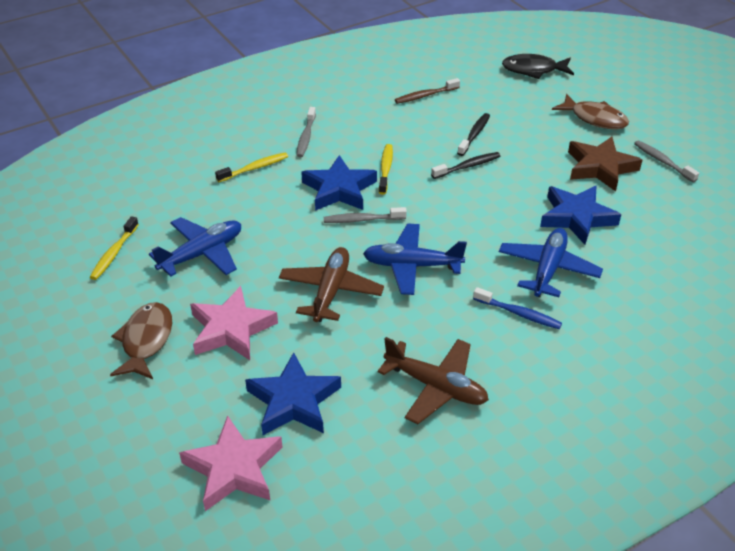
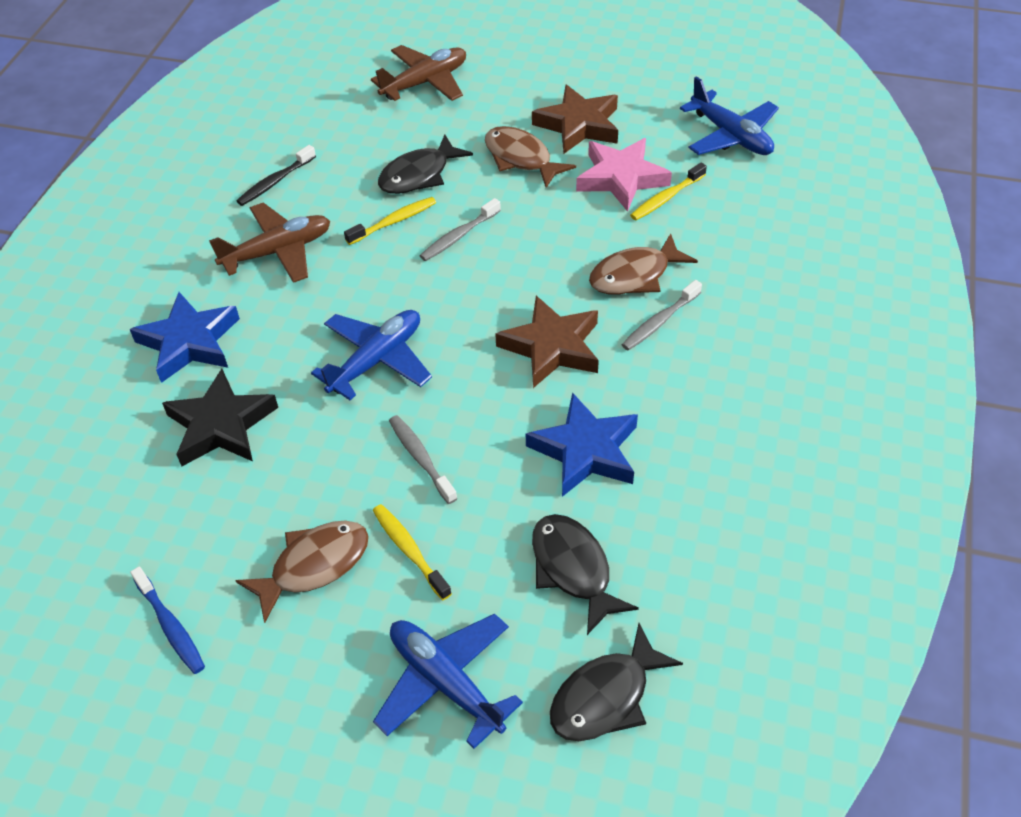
black fish: 1 -> 3
black star: 0 -> 1
black toothbrush: 2 -> 1
blue star: 3 -> 2
brown fish: 2 -> 3
brown star: 1 -> 2
brown toothbrush: 1 -> 0
pink star: 2 -> 1

